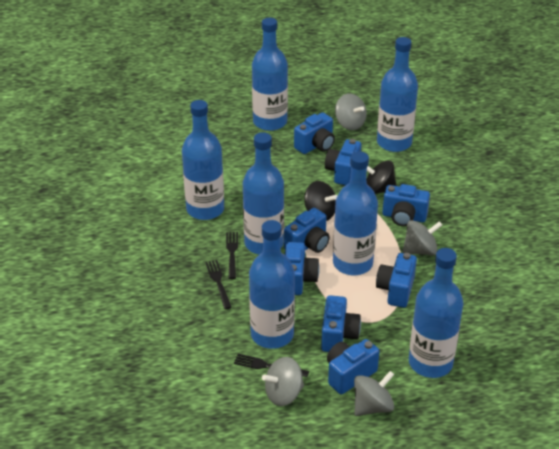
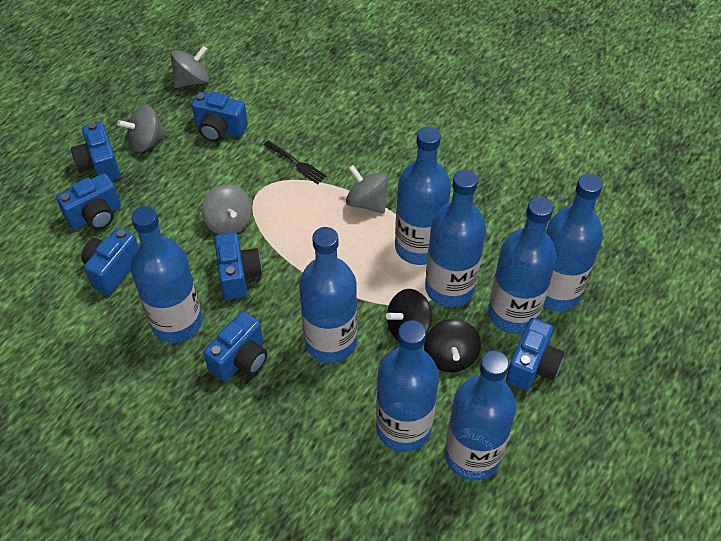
black fork: 3 -> 1
blue bottle: 7 -> 8
blue camera: 8 -> 7

